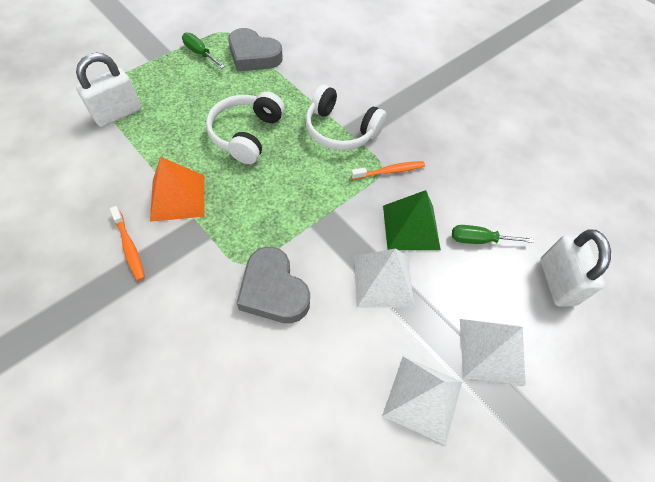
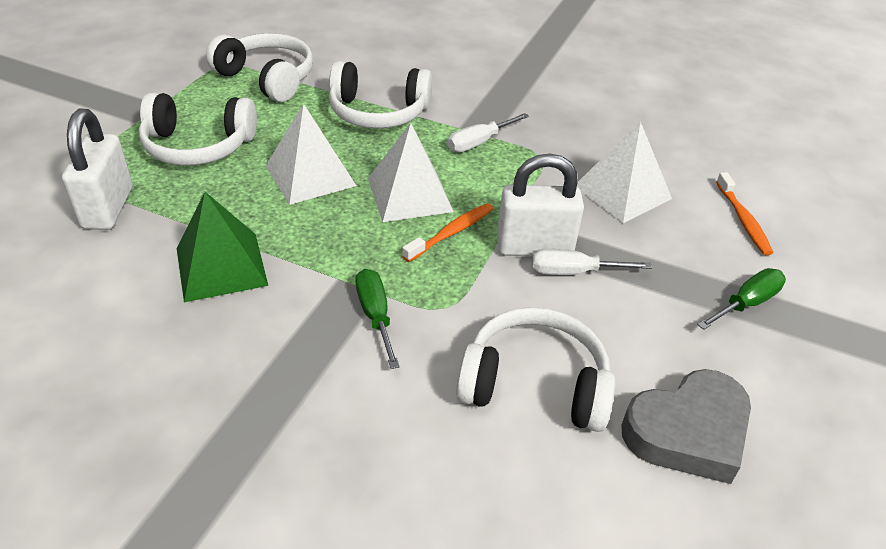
grey heart: 2 -> 1
orange pyramid: 1 -> 0
white headphones: 2 -> 4
white screwdriver: 0 -> 2

